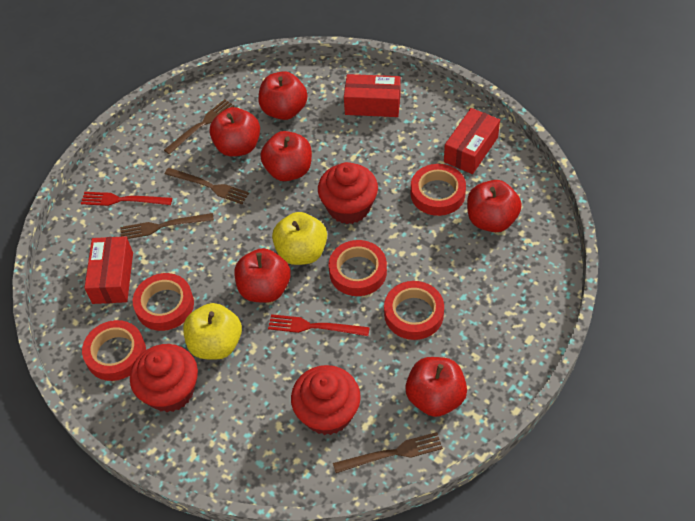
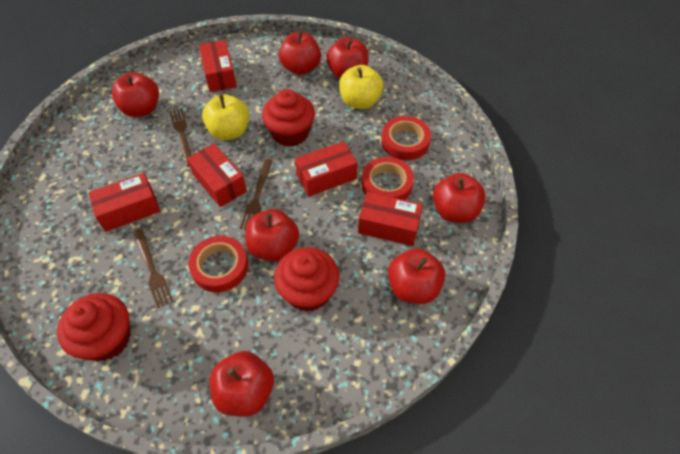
brown fork: 4 -> 3
red apple: 6 -> 7
red box: 3 -> 5
red fork: 2 -> 0
red tape: 5 -> 3

